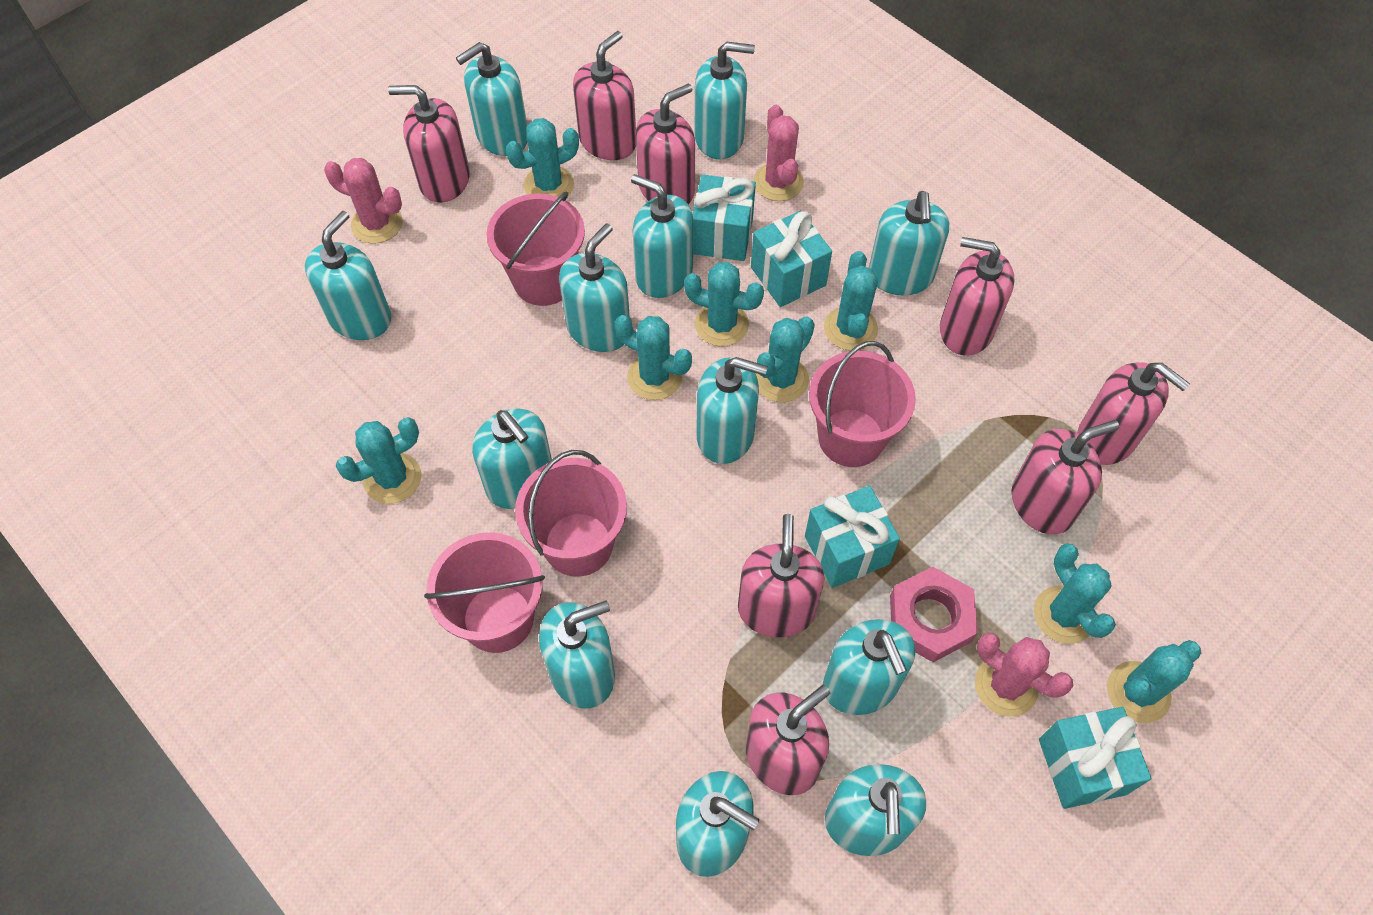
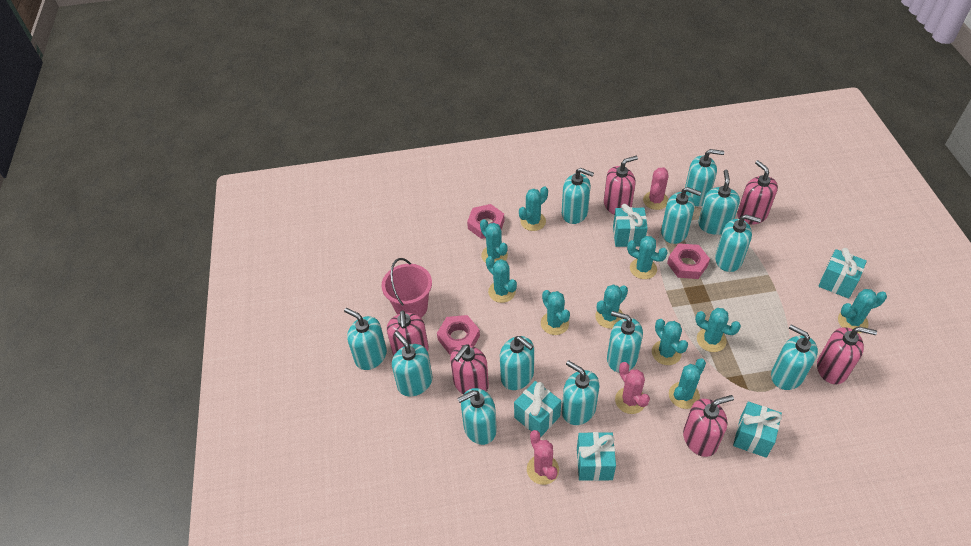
pink bucket: 4 -> 1
pink nut: 1 -> 3
pink soap dispenser: 8 -> 6
turquoise cactus: 8 -> 10
turquoise gift: 4 -> 5

